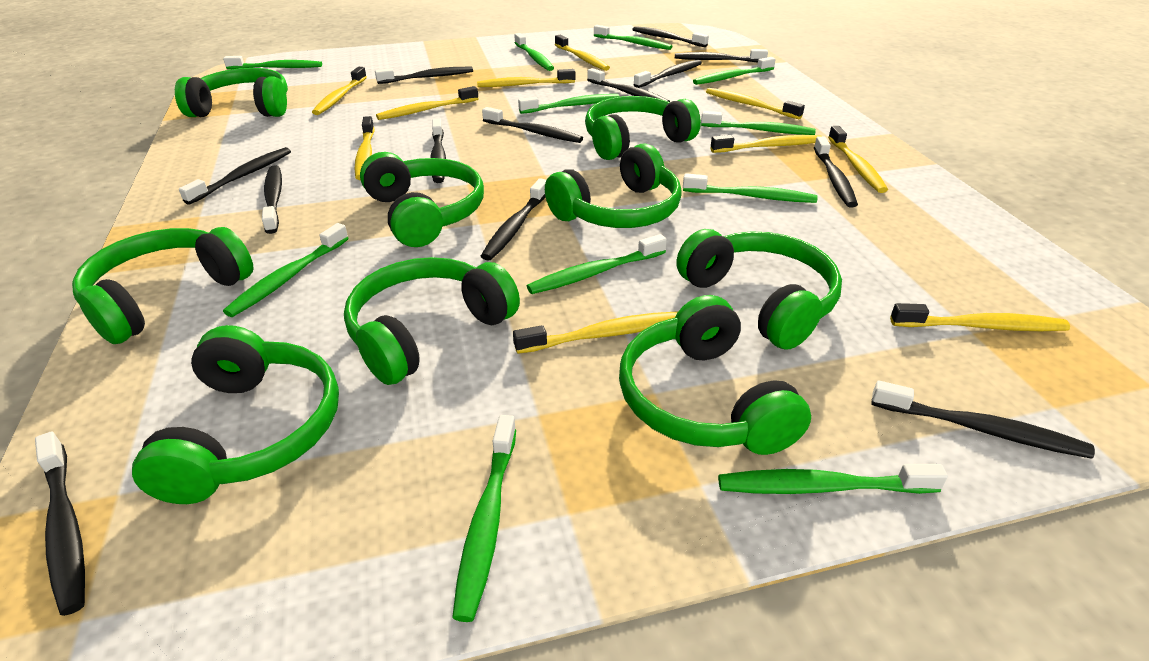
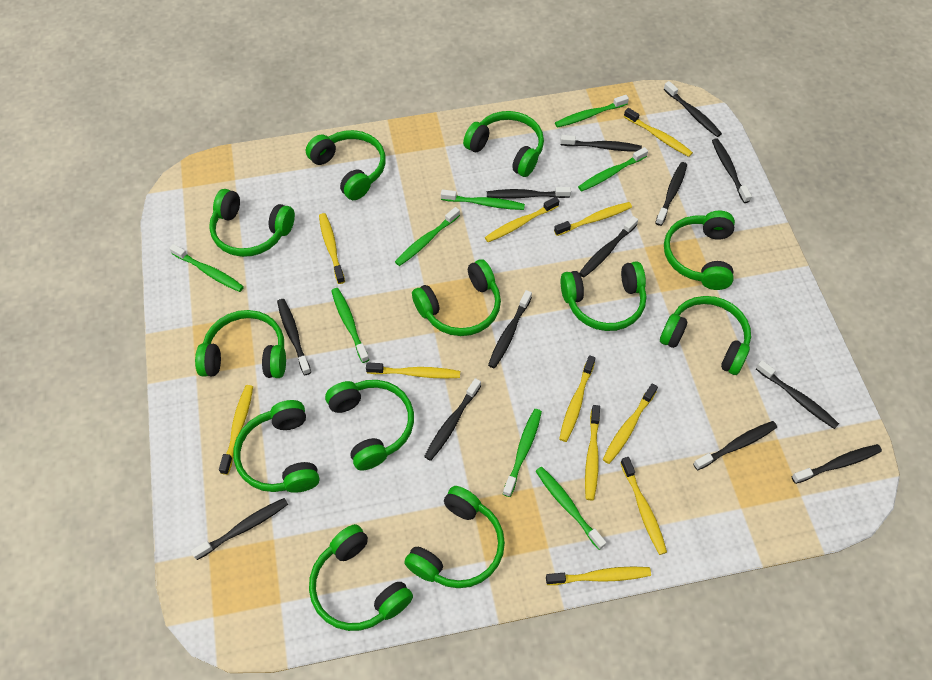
green headphones: 9 -> 12
green toothbrush: 11 -> 8
yellow toothbrush: 10 -> 11

